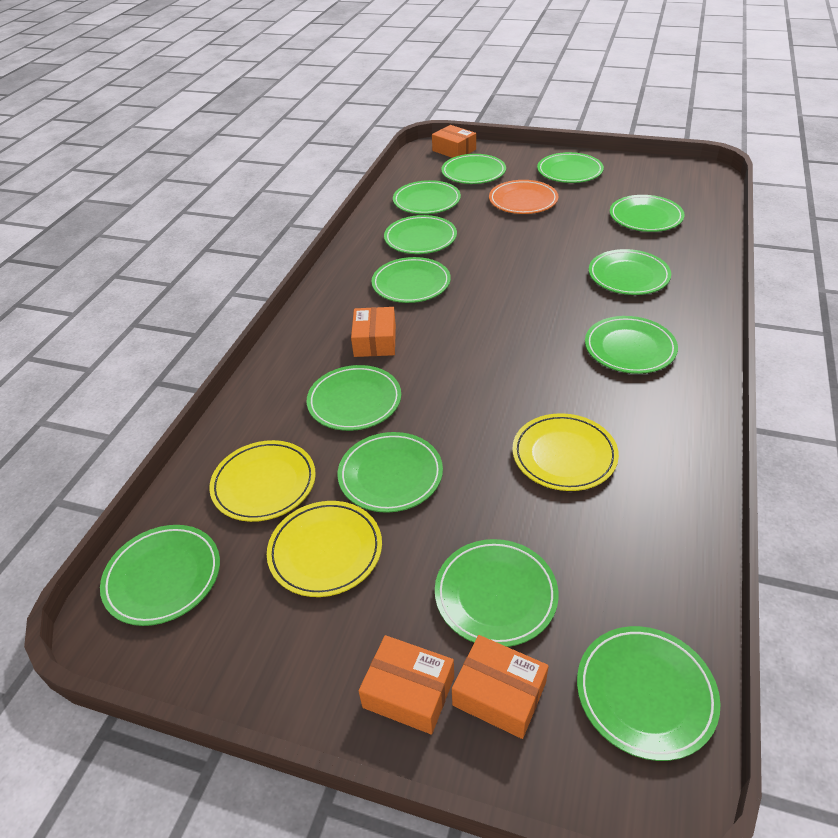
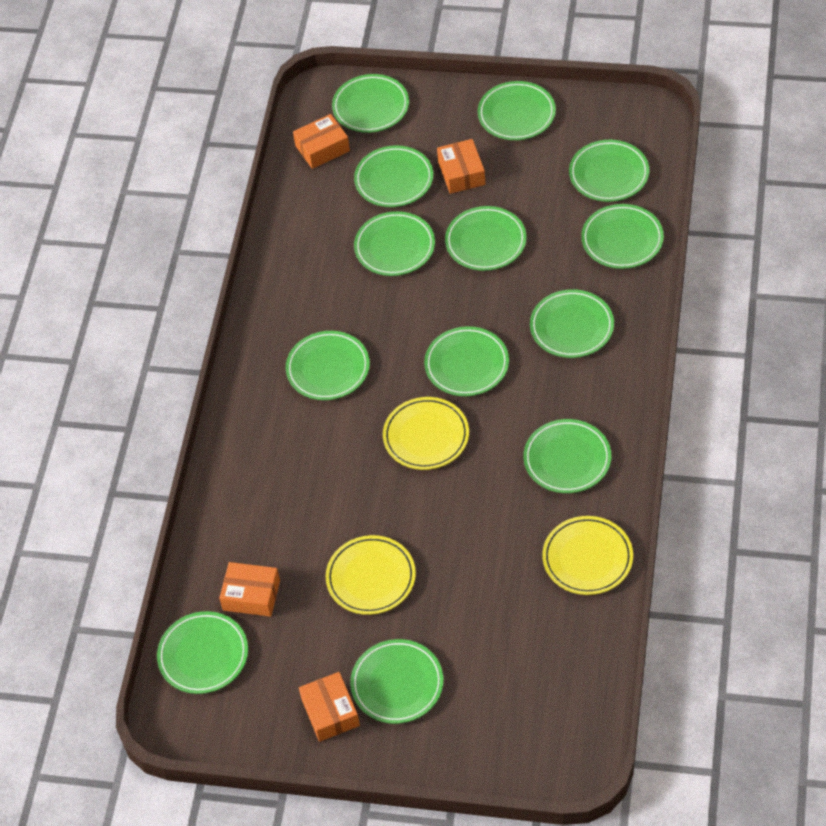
orange plate: 1 -> 0

